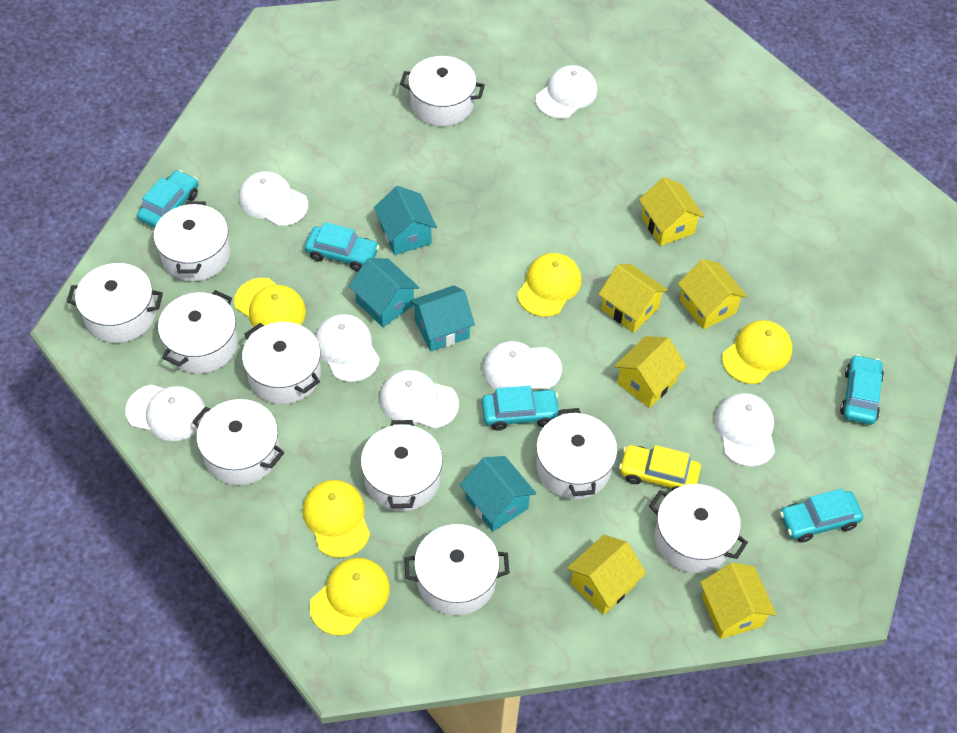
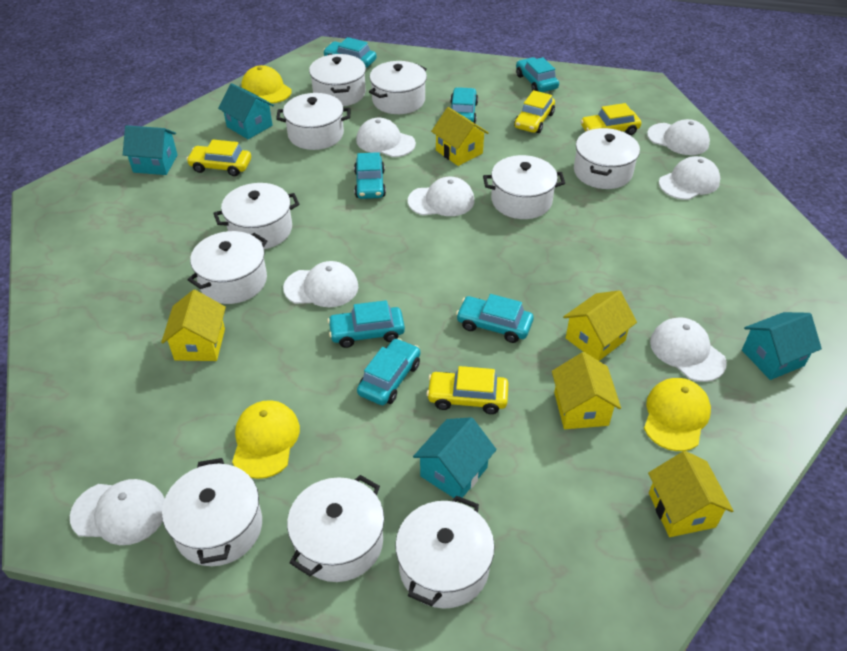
turquoise car: 5 -> 7
yellow cap: 5 -> 3
yellow car: 1 -> 4
yellow house: 6 -> 5

